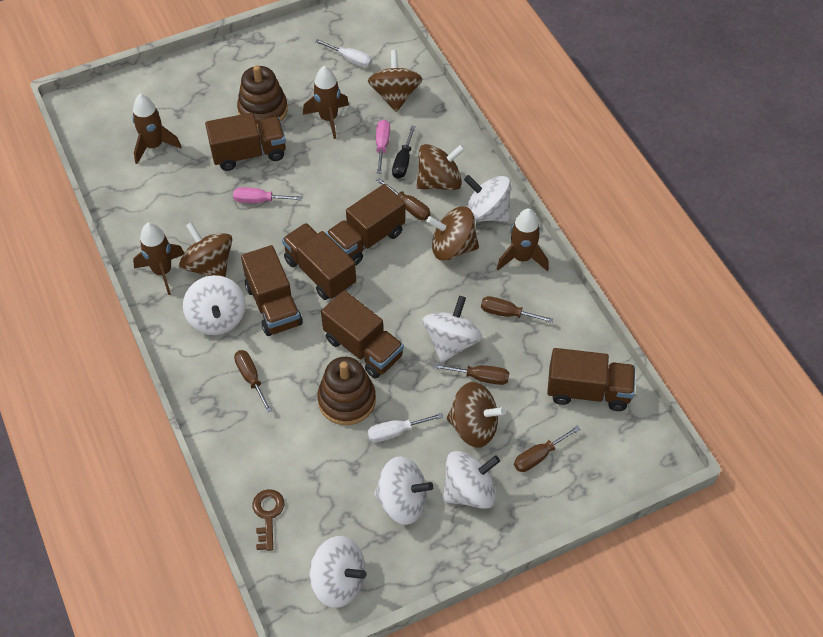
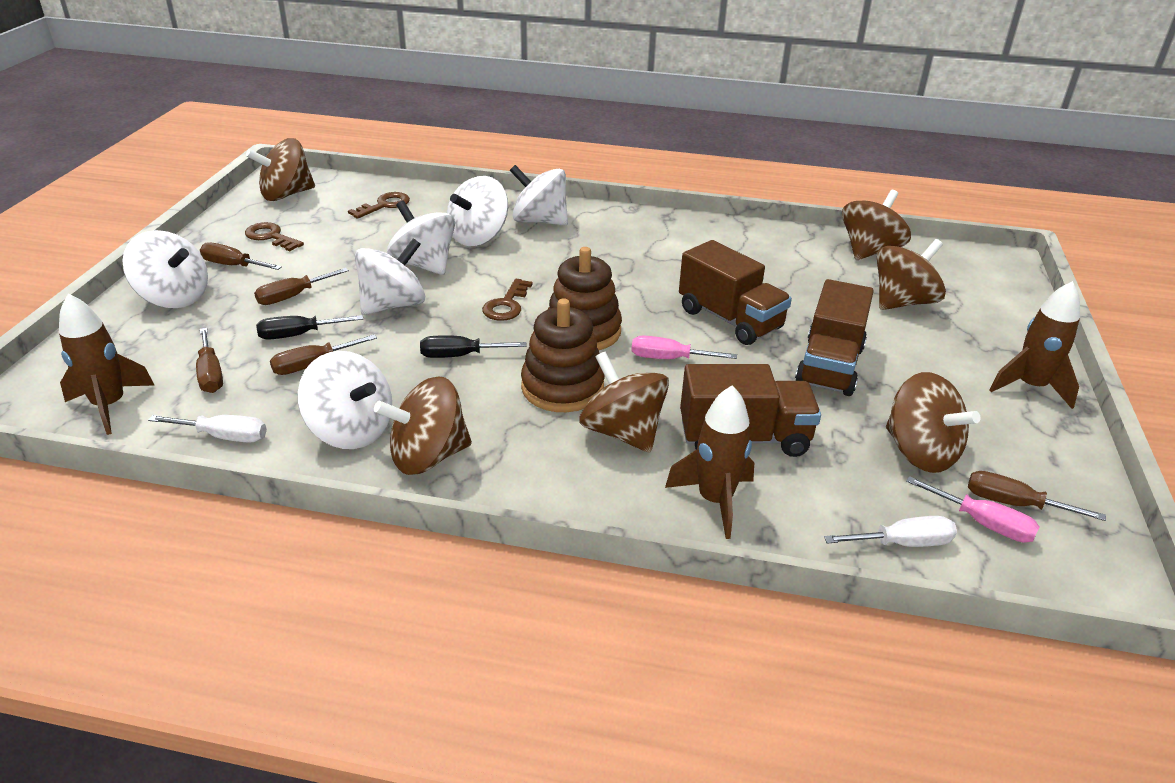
black screwdriver: 1 -> 2
brown key: 1 -> 3
brown rocket: 4 -> 3
brown spinning top: 5 -> 6
brown truck: 6 -> 3

